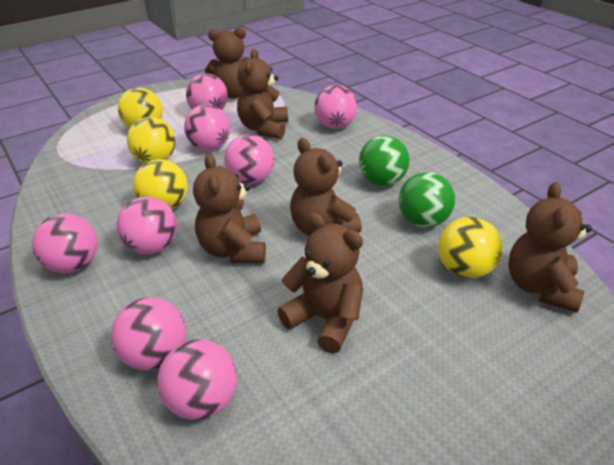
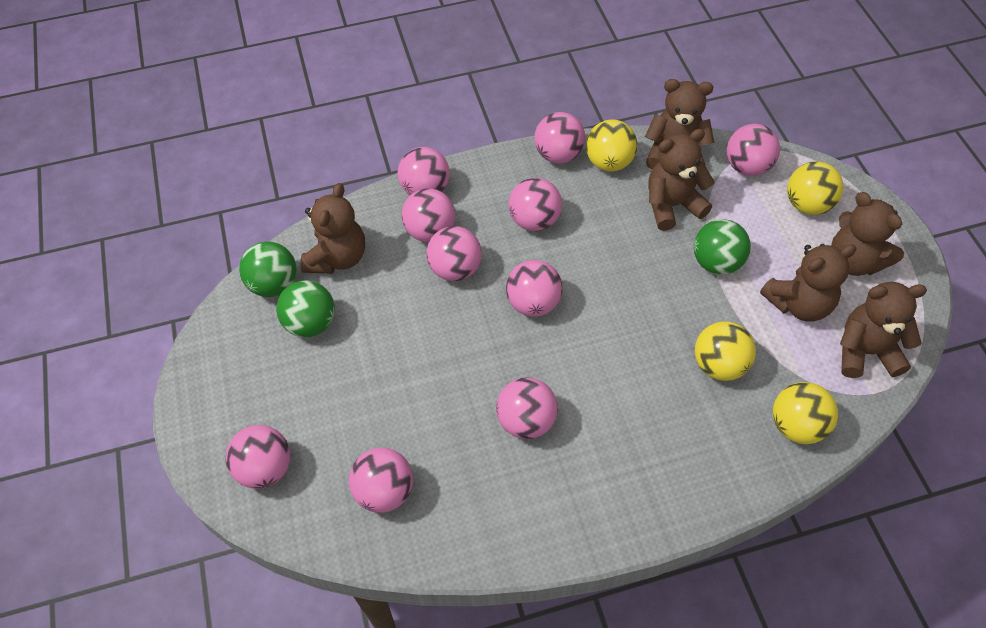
green ball: 2 -> 3
pink ball: 8 -> 10

